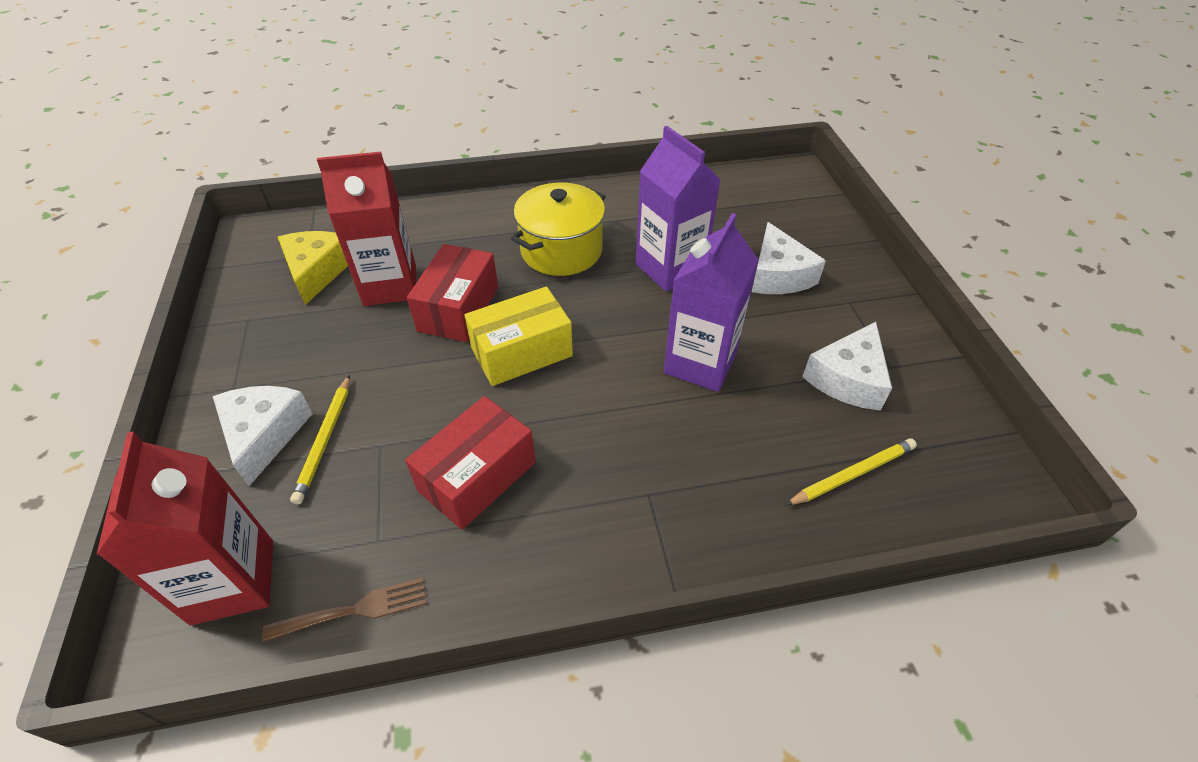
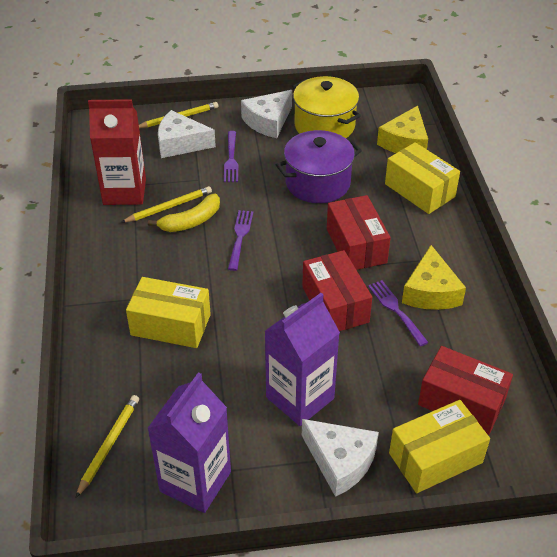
brown fork: 1 -> 0
purple fork: 0 -> 3
purple pot: 0 -> 1
red box: 2 -> 3
red carton: 2 -> 1
yellow banana: 0 -> 1
yellow box: 1 -> 3
yellow cheese: 1 -> 2
yellow pencil: 2 -> 3

